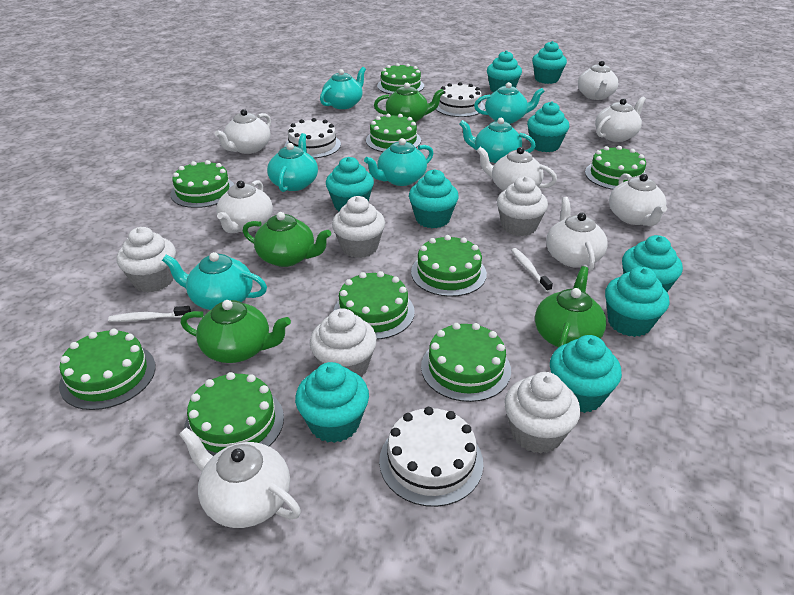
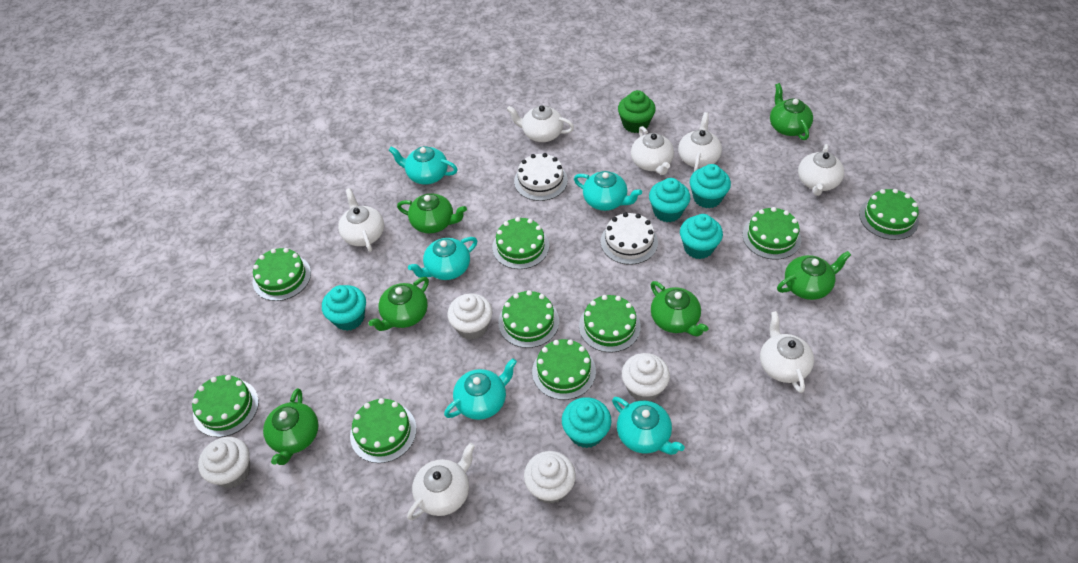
green cupcake: 0 -> 1
green teapot: 4 -> 6
turquoise cupcake: 9 -> 5
turquoise teapot: 6 -> 5
white cake: 3 -> 2
white cupcake: 5 -> 4
white teapot: 8 -> 7
white toothbrush: 2 -> 0

